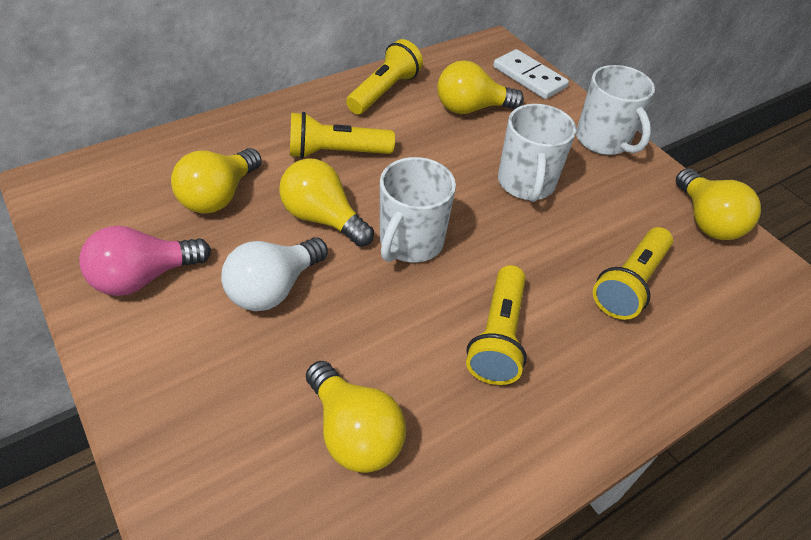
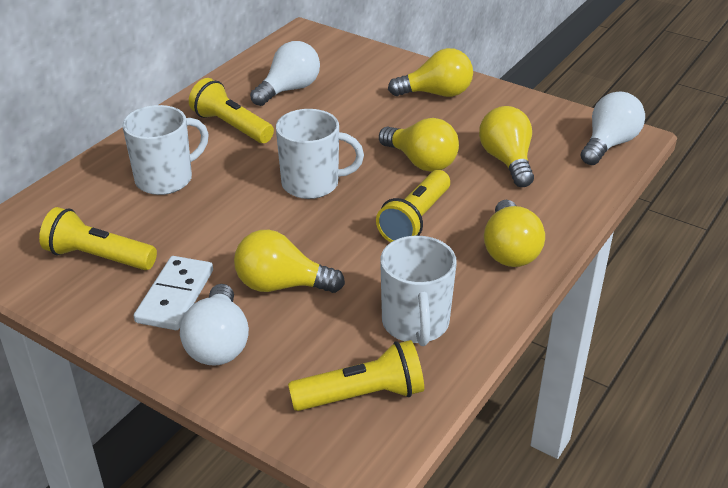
pink light bulb: 1 -> 0
white light bulb: 1 -> 3

